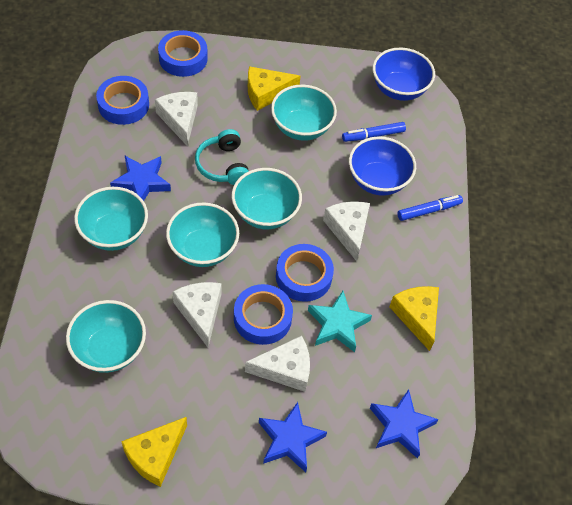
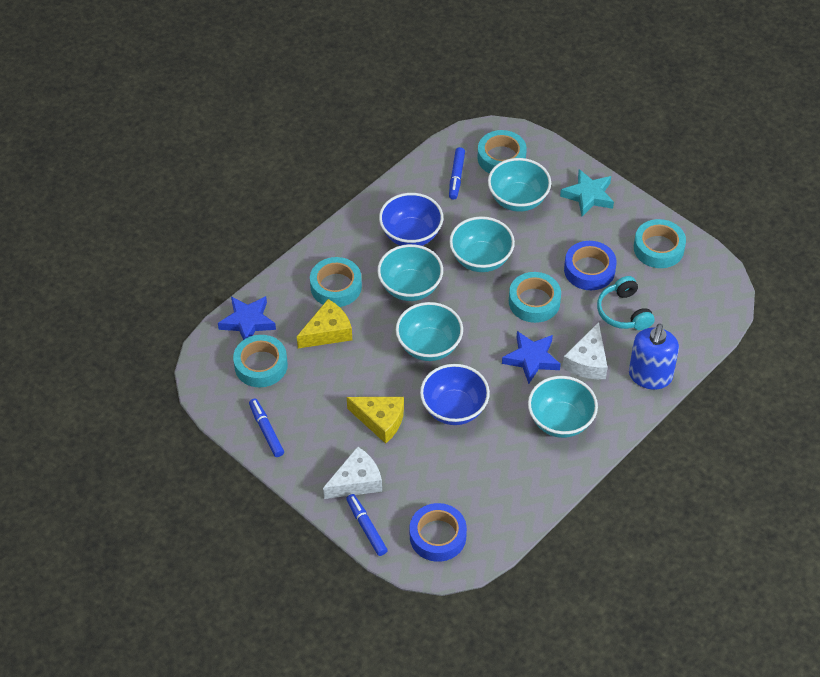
blue marker: 2 -> 3
blue soap dispenser: 0 -> 1
blue star: 3 -> 2
blue tape: 4 -> 2
turquoise tape: 0 -> 5
white cheese: 4 -> 2
yellow cheese: 3 -> 2

